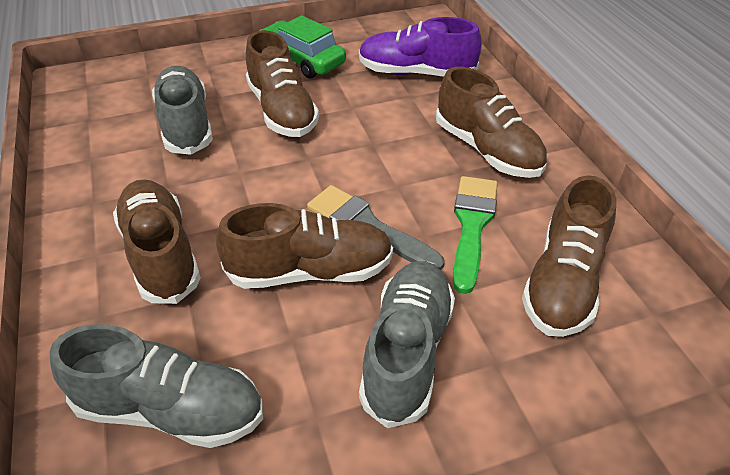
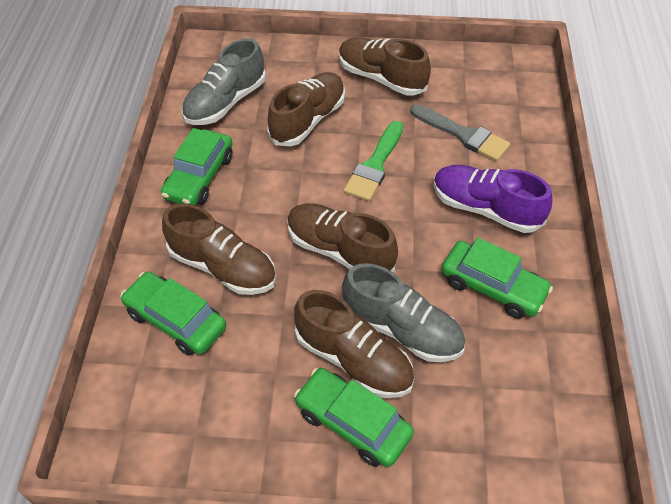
green car: 1 -> 4
grey shoe: 3 -> 2

